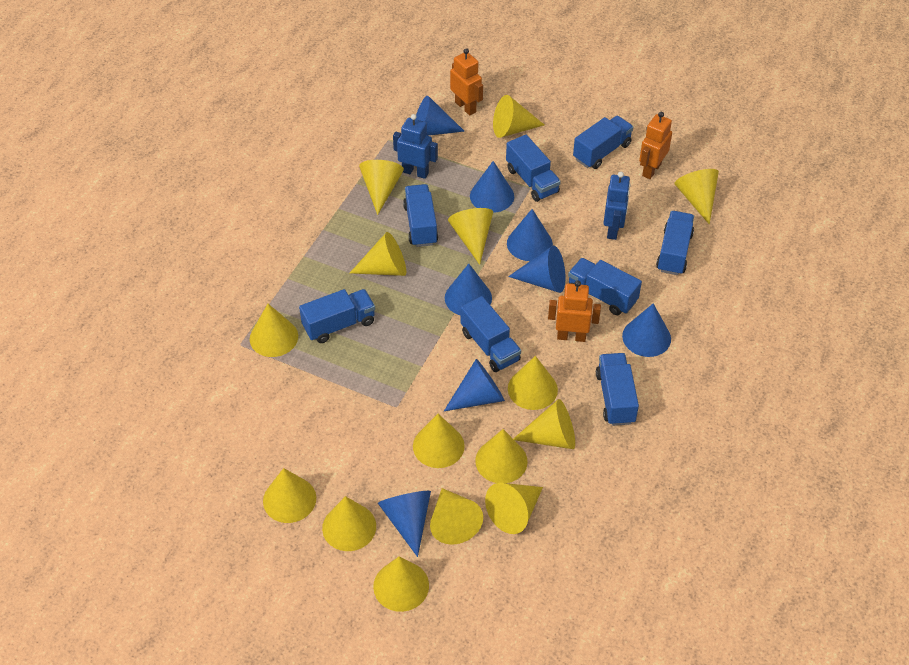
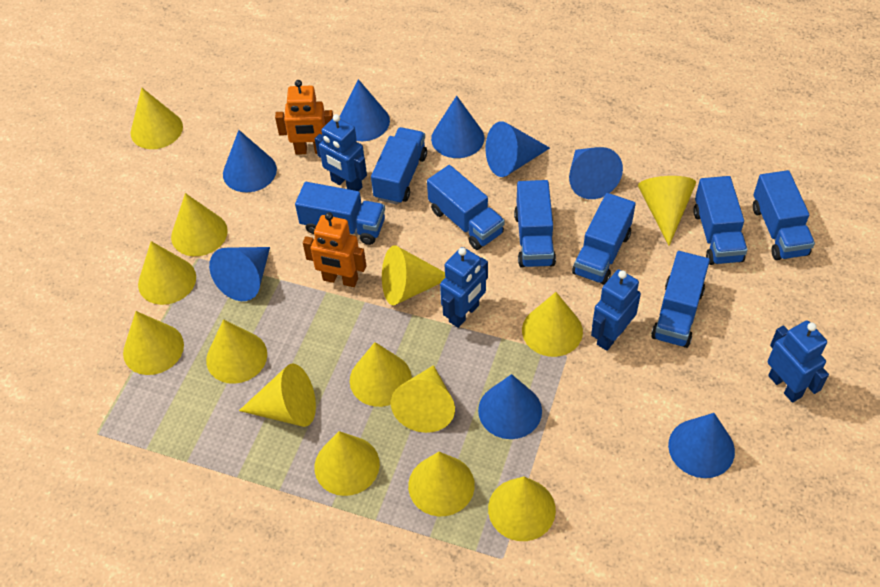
blue robot: 2 -> 4
orange robot: 3 -> 2
yellow cone: 15 -> 14

